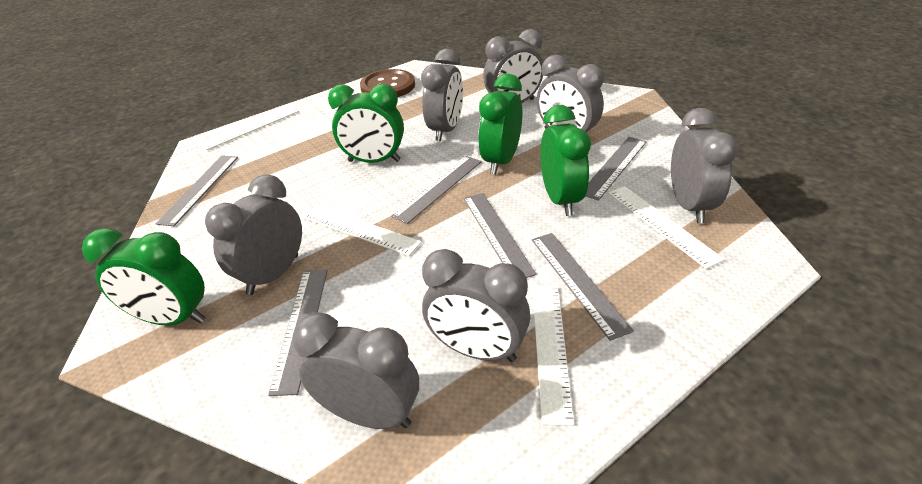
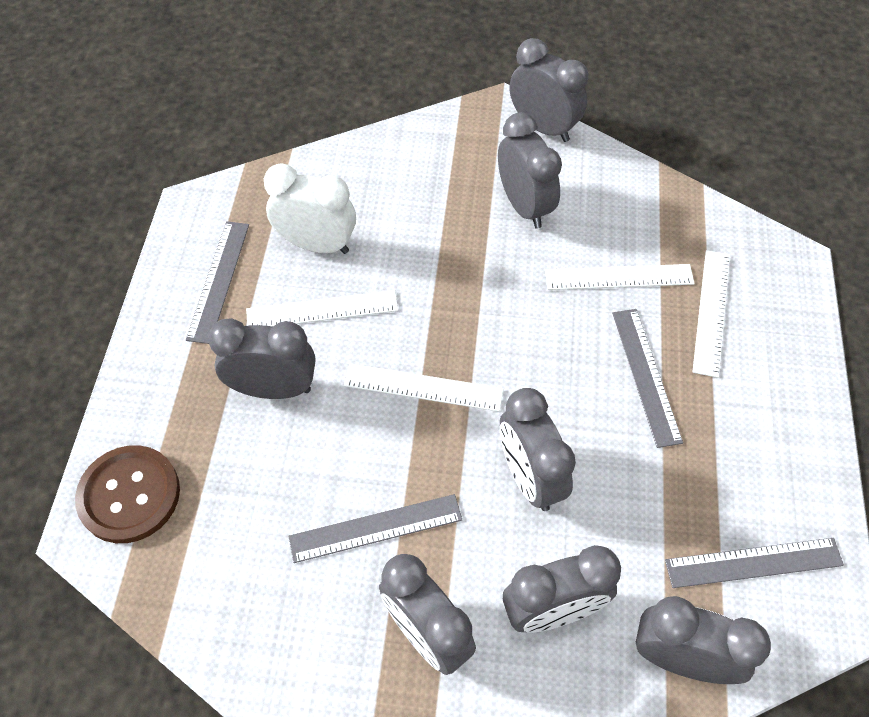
green clock: 4 -> 0
grey ruler: 6 -> 4
white clock: 0 -> 1

